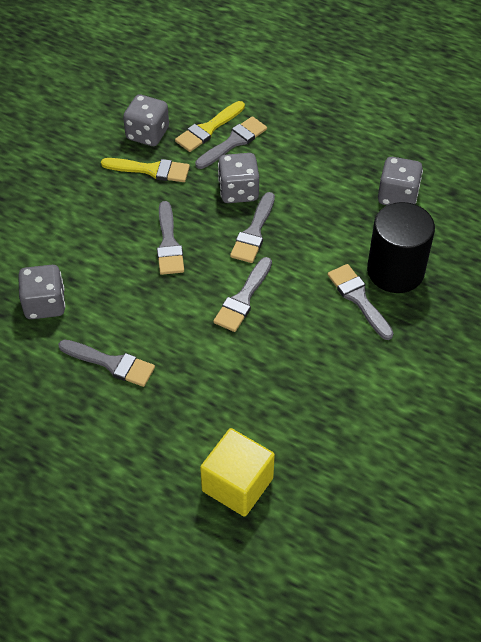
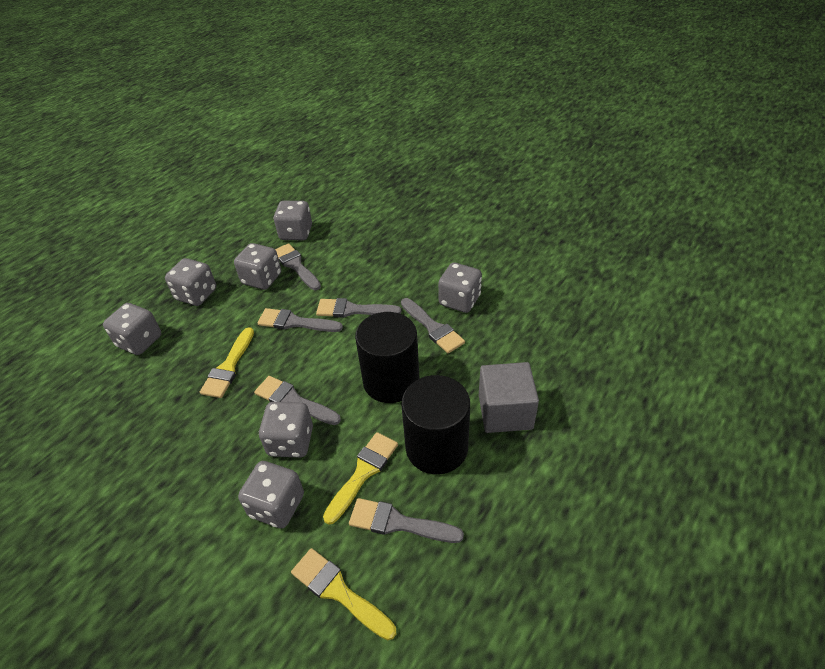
black cylinder: 1 -> 2
grey cube: 0 -> 1
grey dice: 4 -> 7
yellow brush: 2 -> 3
yellow cube: 1 -> 0

